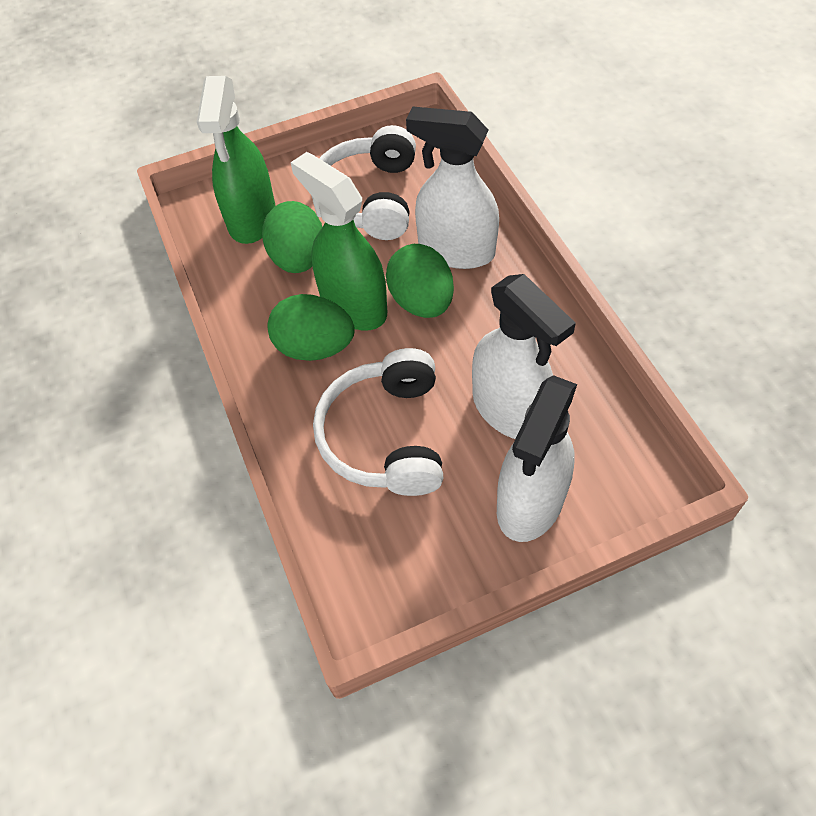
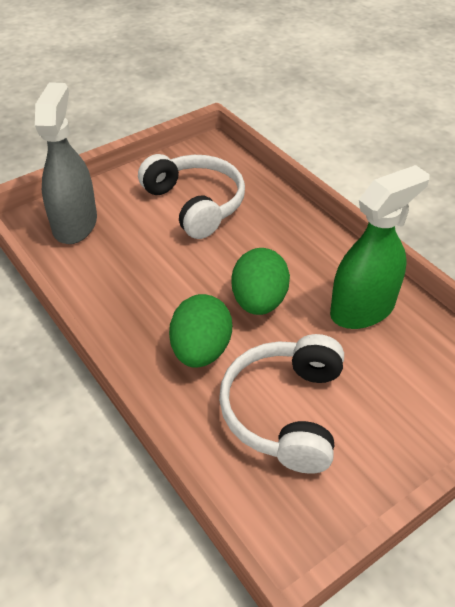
green egg: 3 -> 2
green spray bottle: 2 -> 1
grey spray bottle: 0 -> 1
white spray bottle: 3 -> 0

